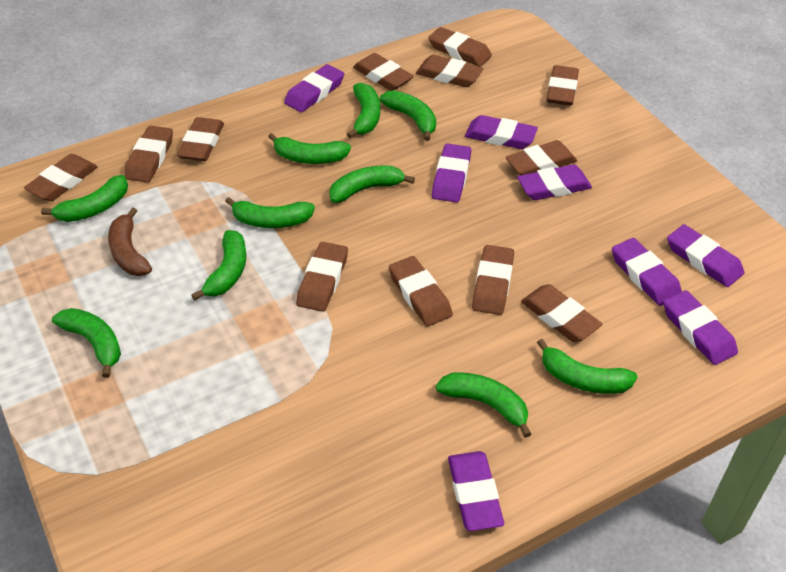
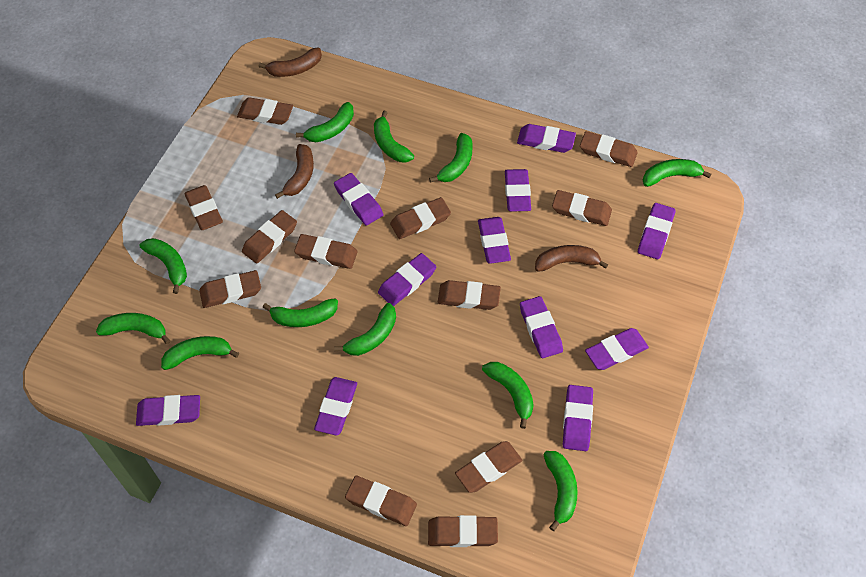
brown banana: 1 -> 3
green banana: 10 -> 11
purple eraser: 8 -> 11

